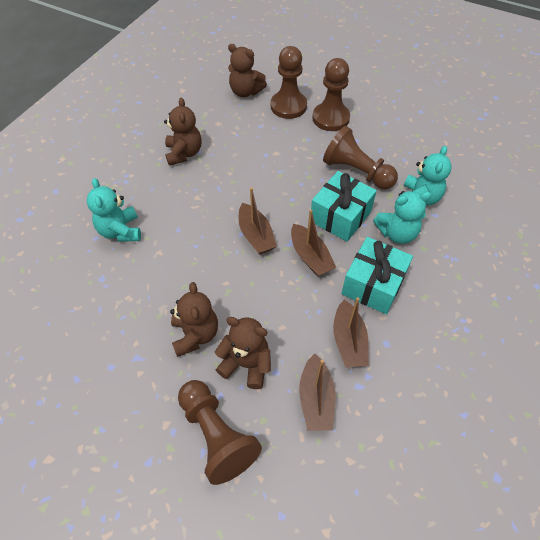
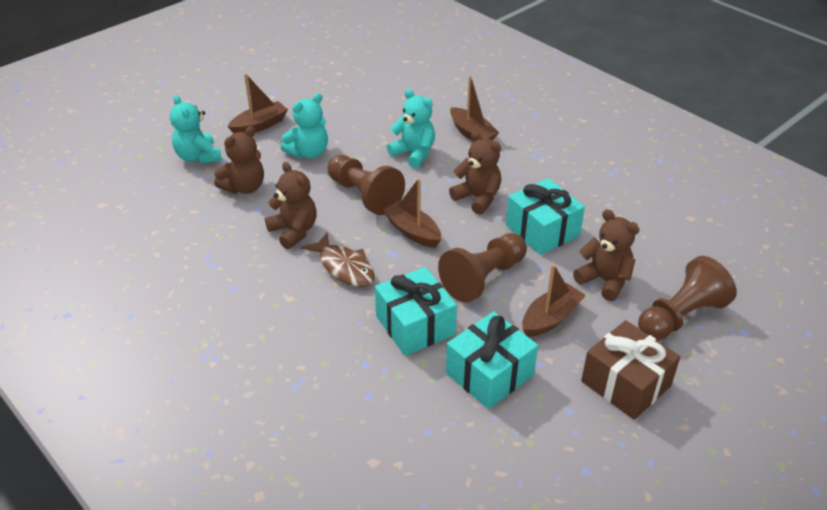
brown fish: 0 -> 1
brown gift: 0 -> 1
brown pawn: 4 -> 3
turquoise gift: 2 -> 3

